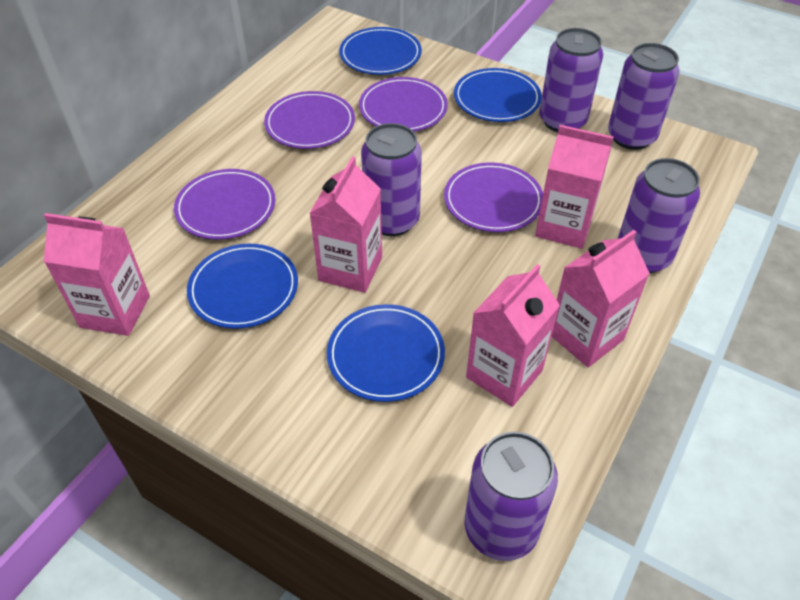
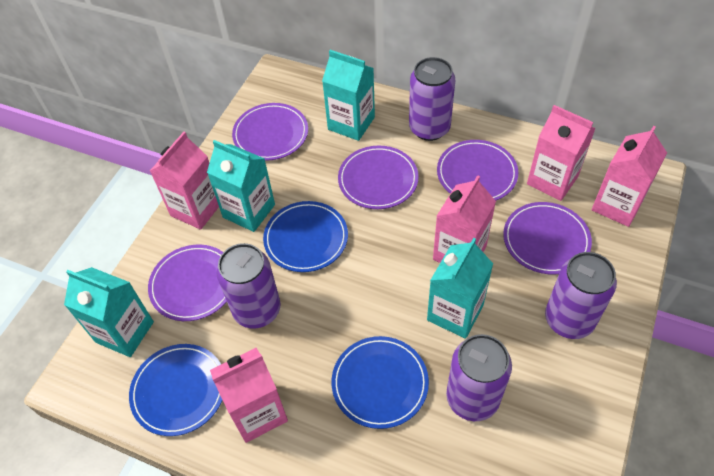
blue plate: 4 -> 3
purple can: 5 -> 4
purple plate: 4 -> 5
turquoise carton: 0 -> 4

